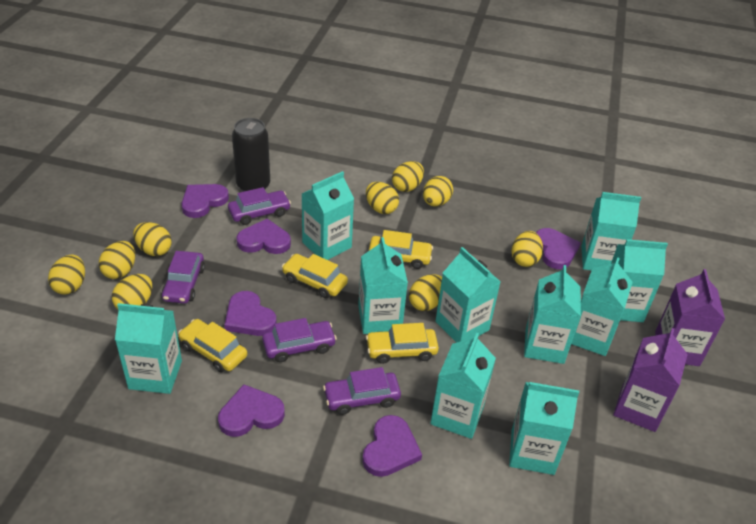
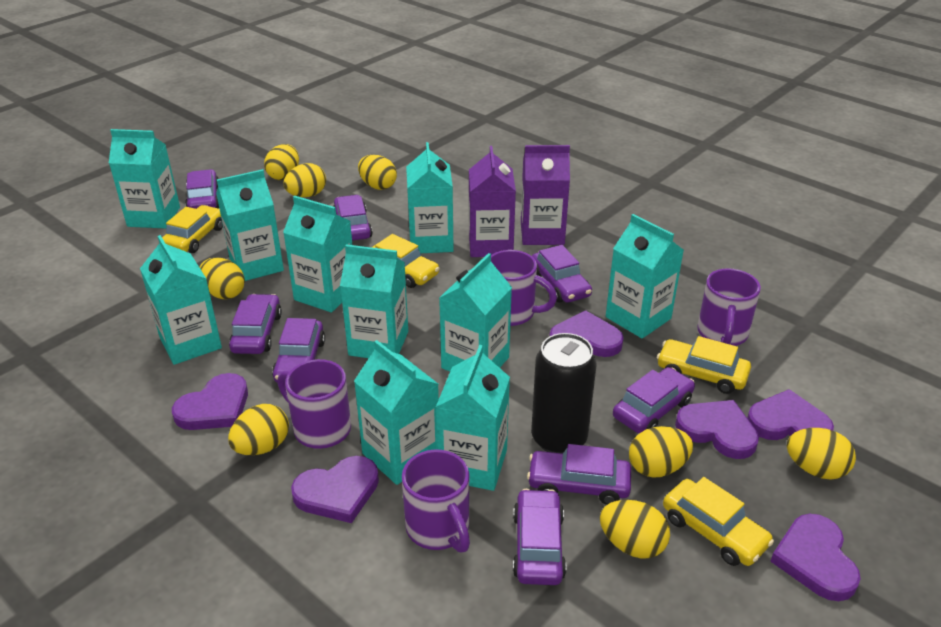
purple car: 4 -> 8
purple mug: 0 -> 4
yellow egg: 9 -> 8

